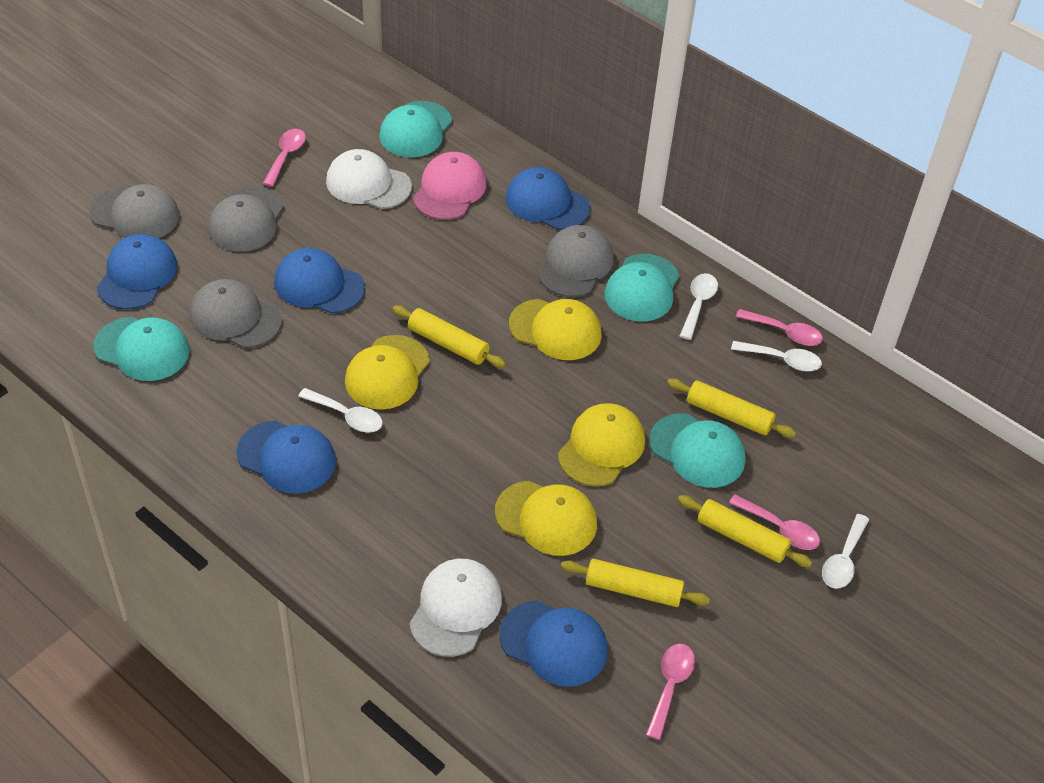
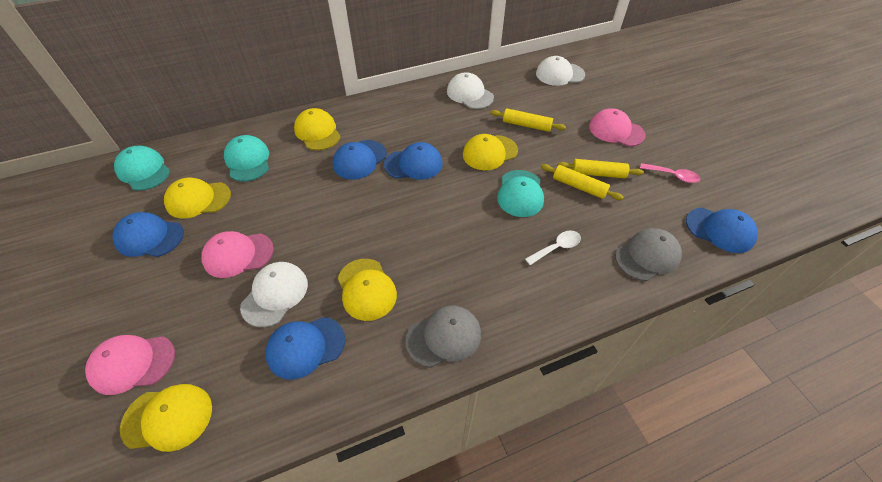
grey cap: 4 -> 2
pink cap: 1 -> 3
pink spoon: 4 -> 1
turquoise cap: 4 -> 3
white cap: 2 -> 3
white spoon: 4 -> 1
yellow cap: 4 -> 5
yellow rolling pin: 4 -> 3

